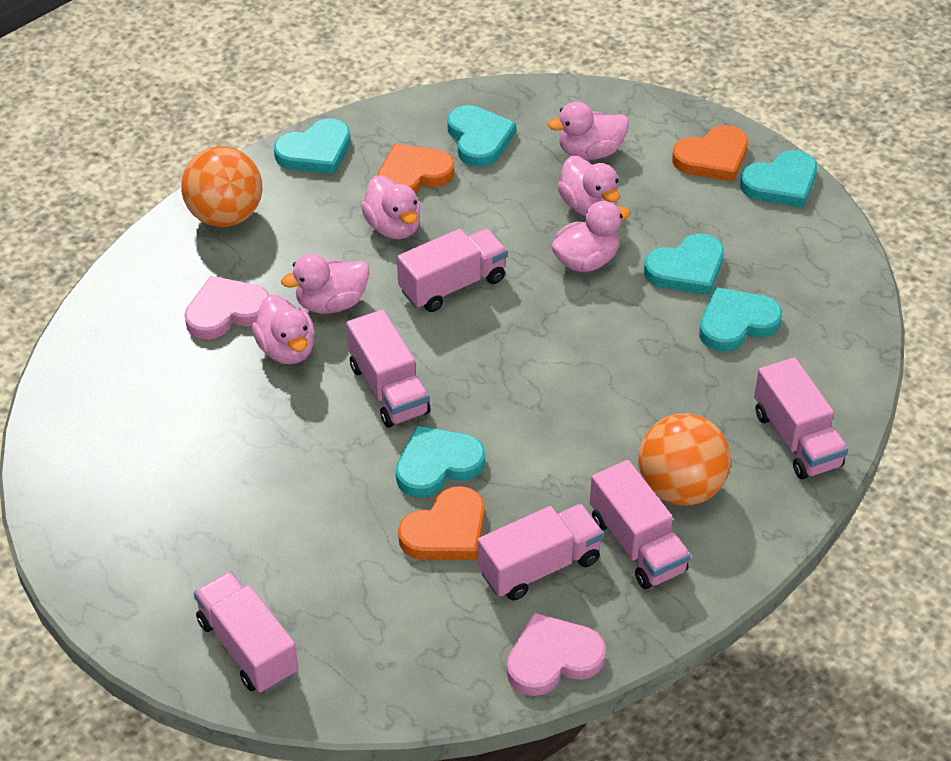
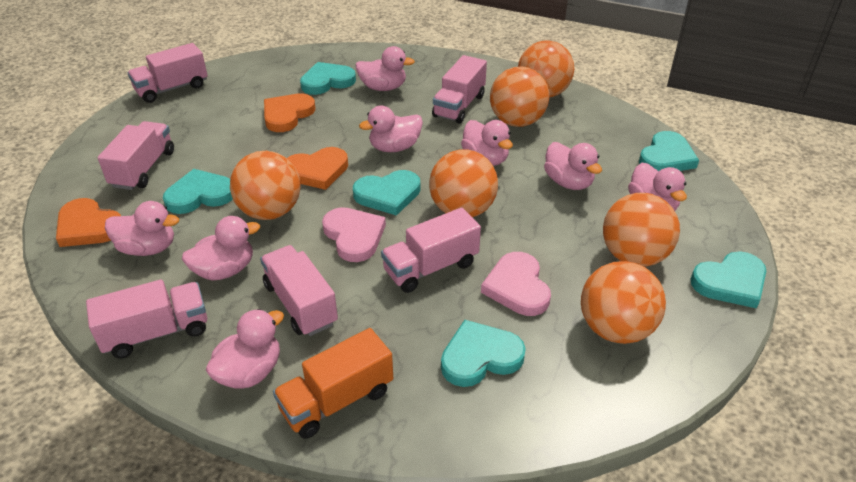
orange ball: 2 -> 6
orange truck: 0 -> 1
pink duck: 6 -> 8

